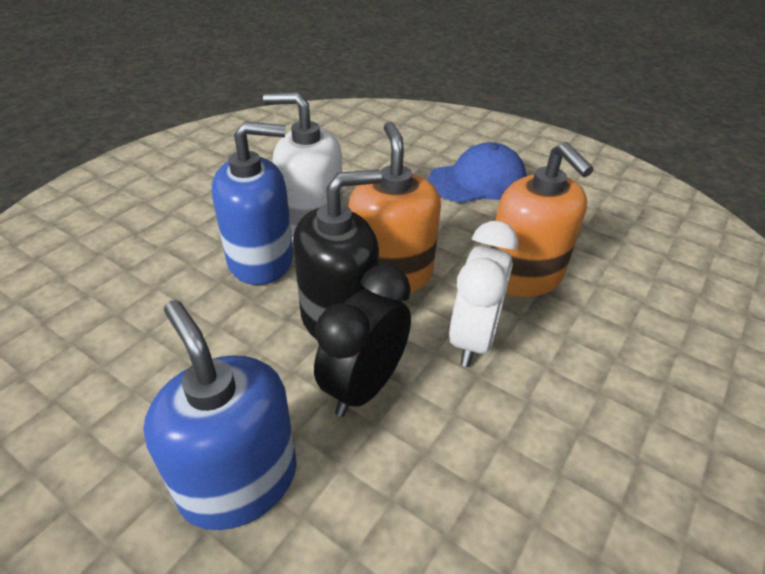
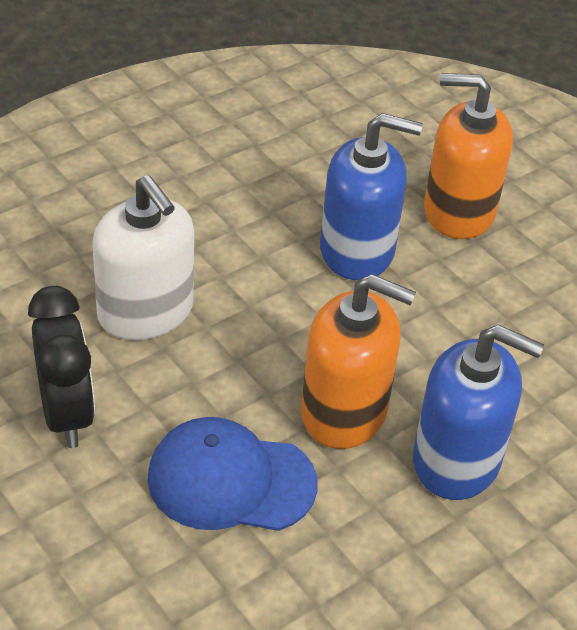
black soap dispenser: 1 -> 0
white clock: 1 -> 0

